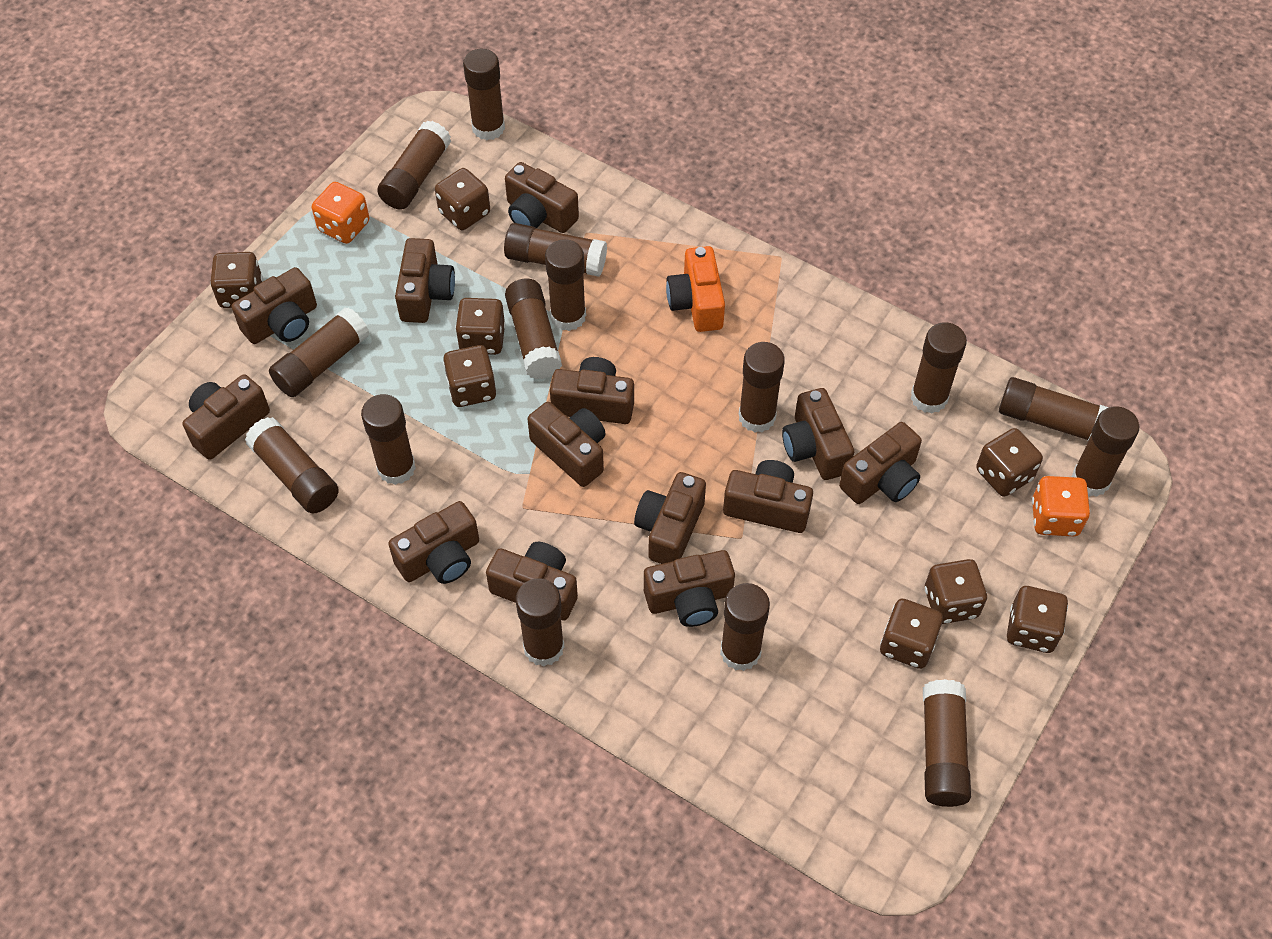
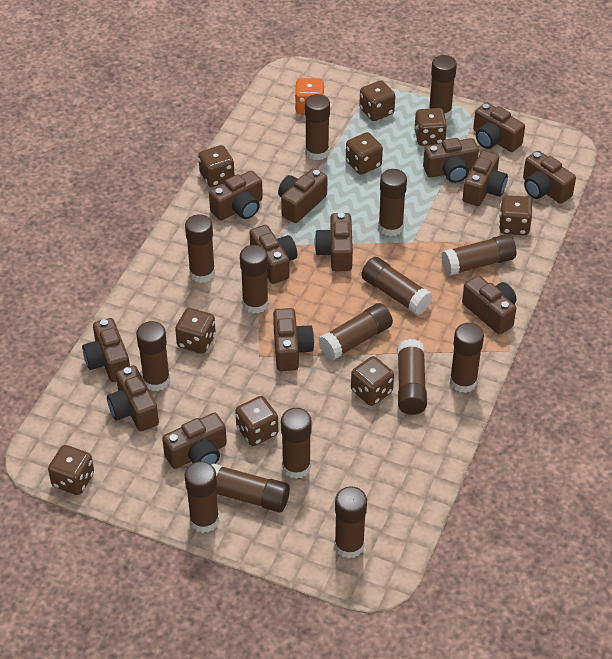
brown dice: 8 -> 9
orange camera: 1 -> 0
orange dice: 2 -> 1

